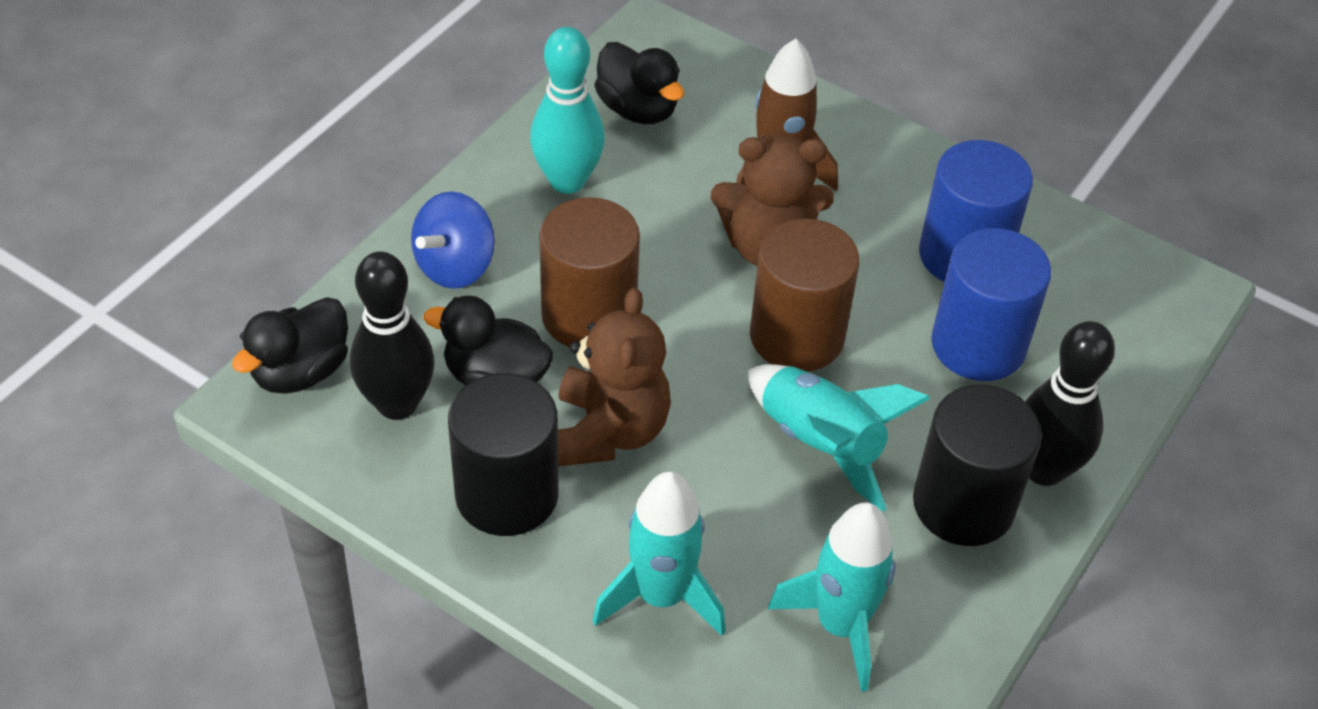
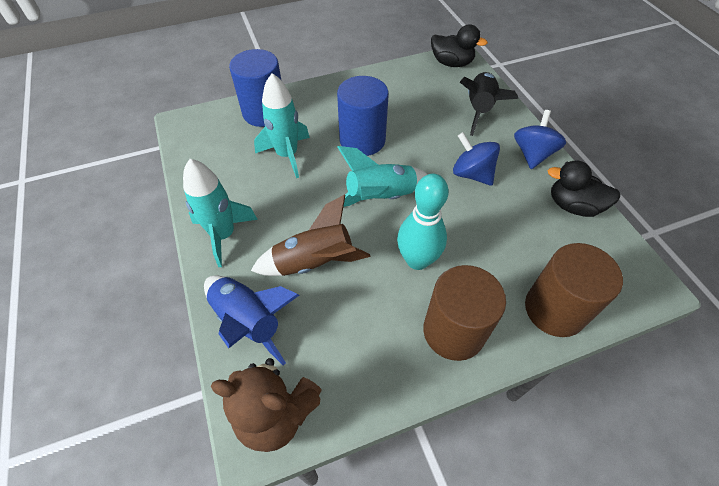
black bowling pin: 2 -> 0
black cylinder: 2 -> 0
black duck: 3 -> 2
black rocket: 0 -> 1
blue rocket: 0 -> 1
blue spinning top: 1 -> 2
brown teddy bear: 2 -> 1

